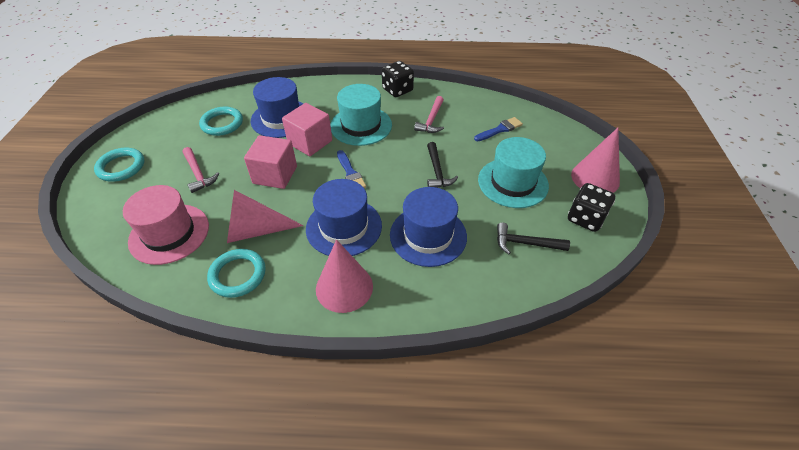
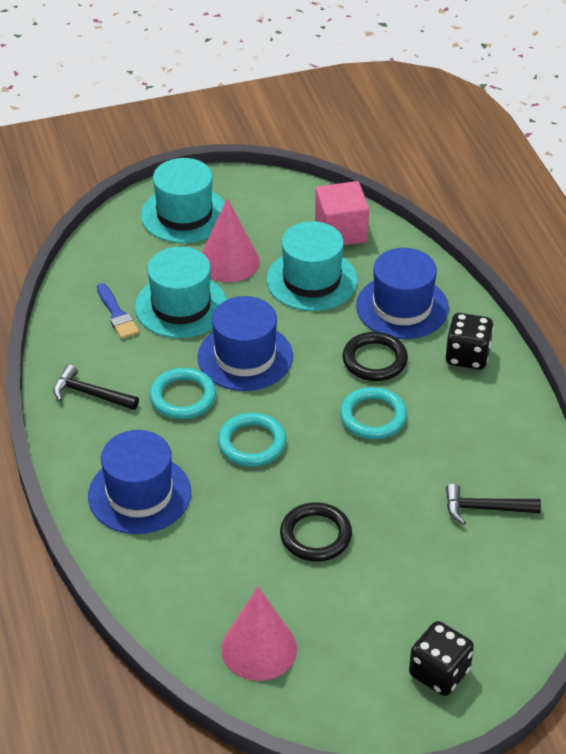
black ring: 0 -> 2
blue brush: 2 -> 1
pink cone: 3 -> 2
pink cube: 2 -> 1
pink hammer: 2 -> 0
pink hat: 1 -> 0
turquoise hat: 2 -> 3

